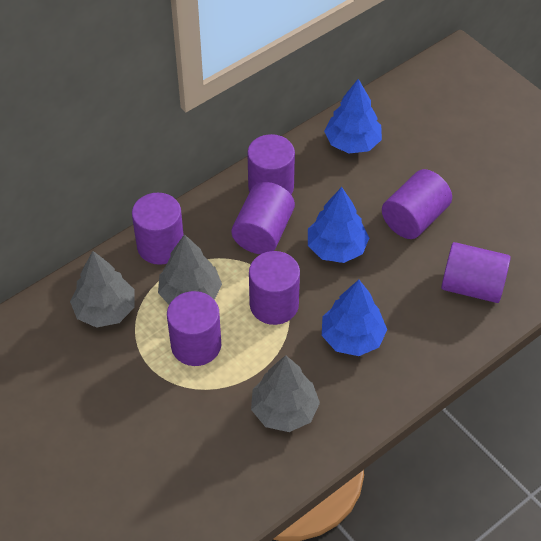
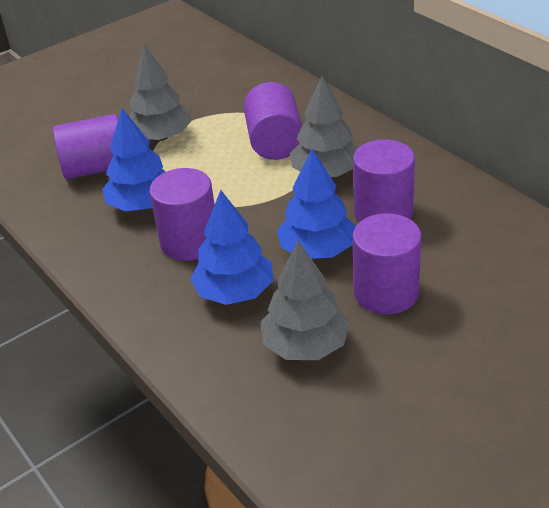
purple cylinder: 7 -> 5

